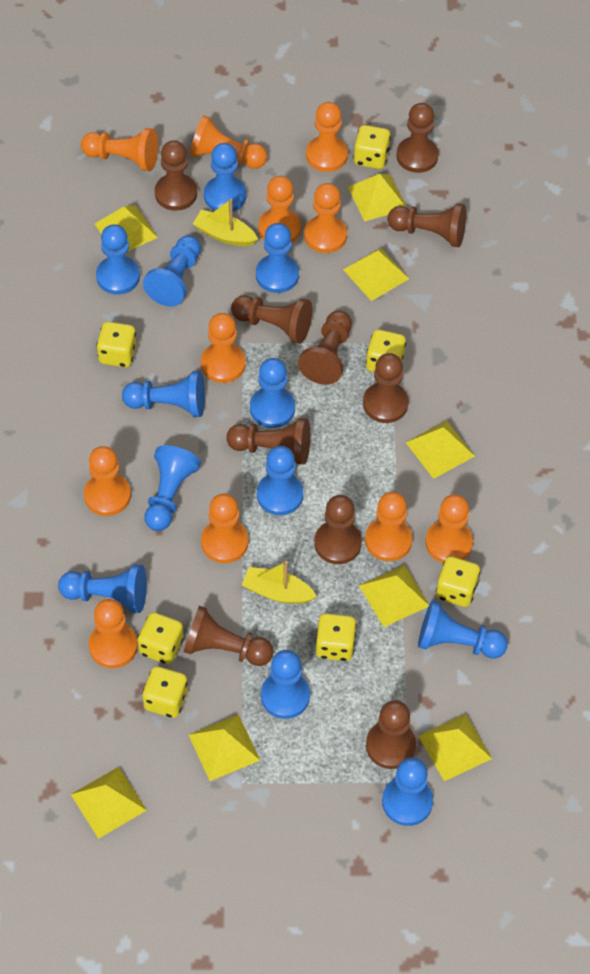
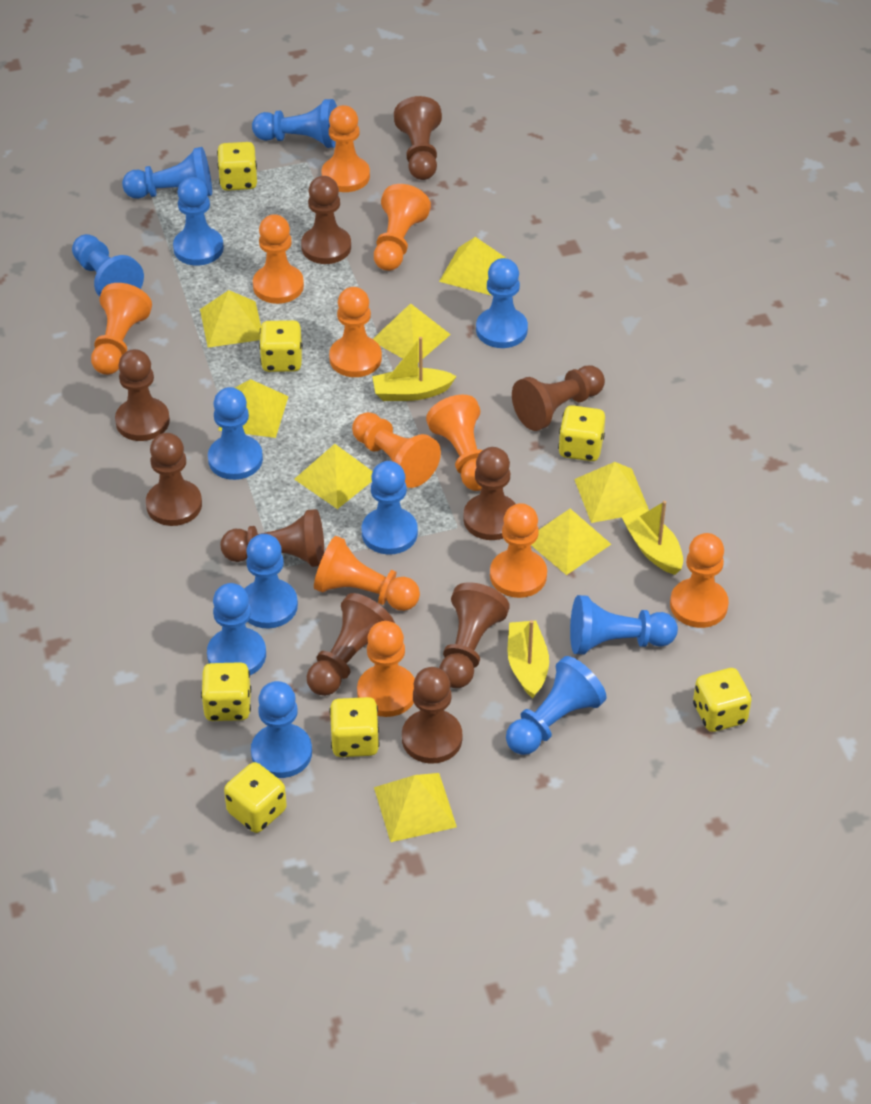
yellow boat: 2 -> 3

